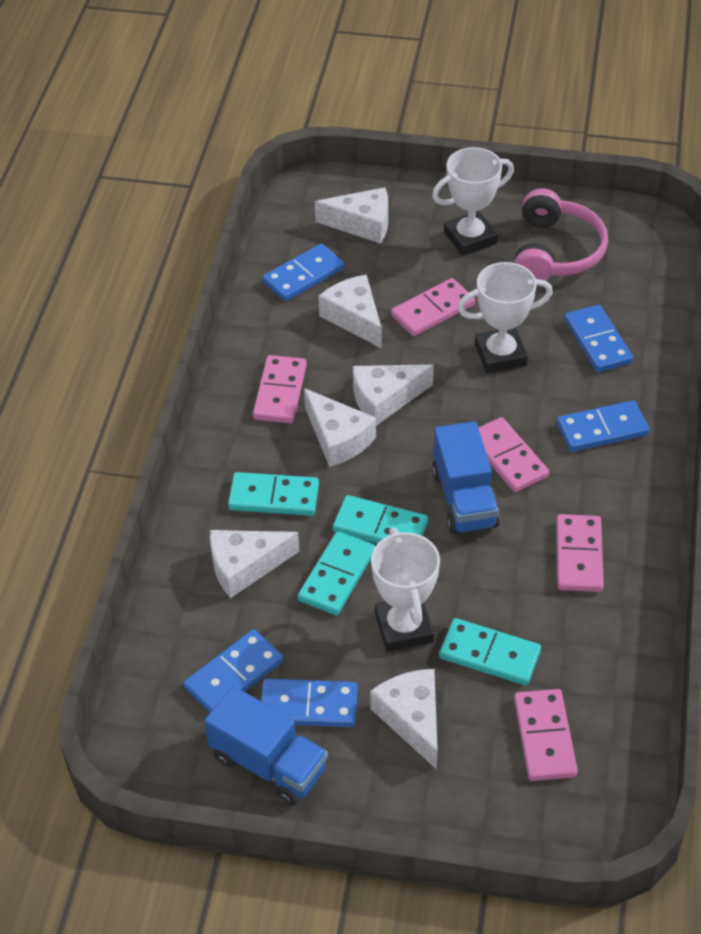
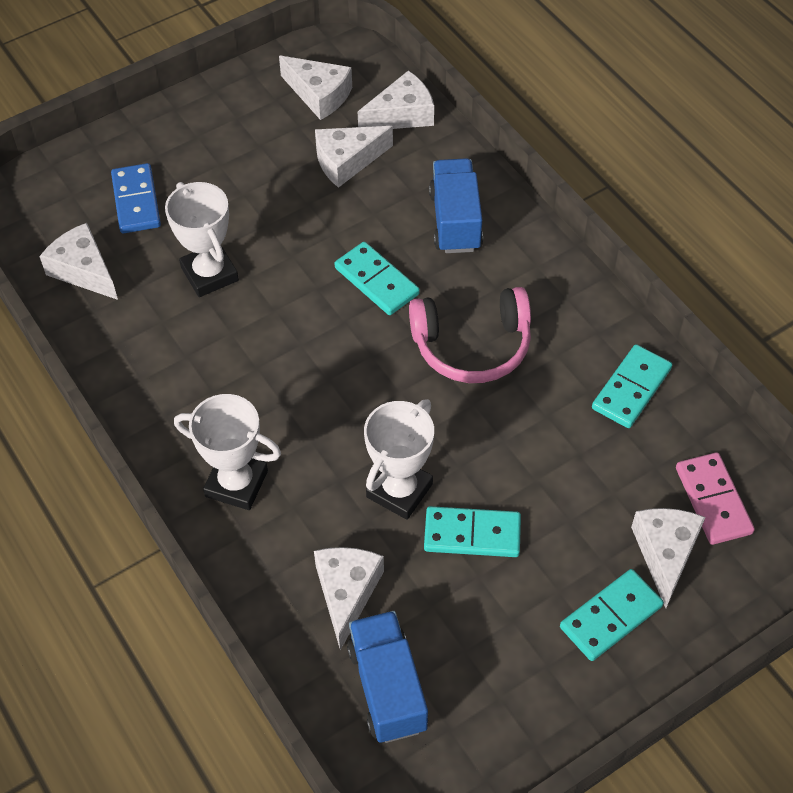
blue domino: 5 -> 1
pink domino: 5 -> 1

